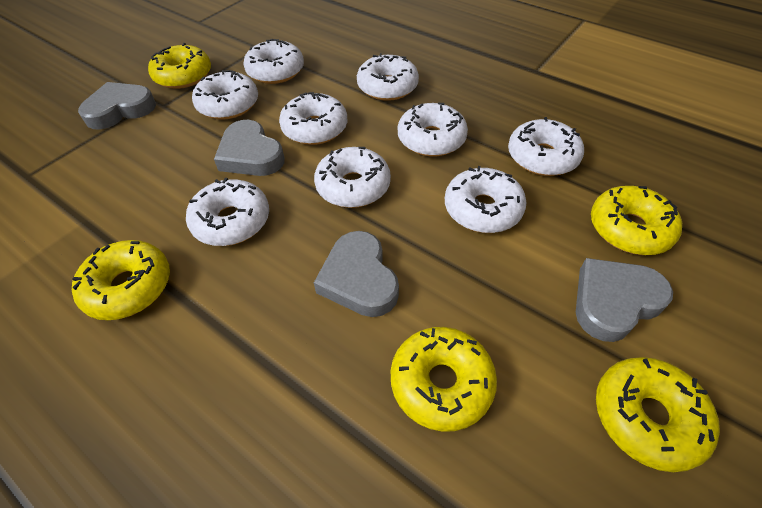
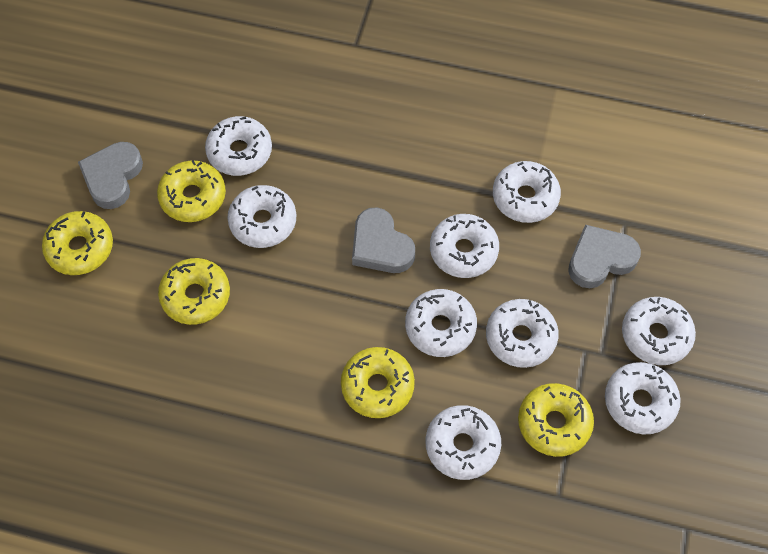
grey heart: 4 -> 3

